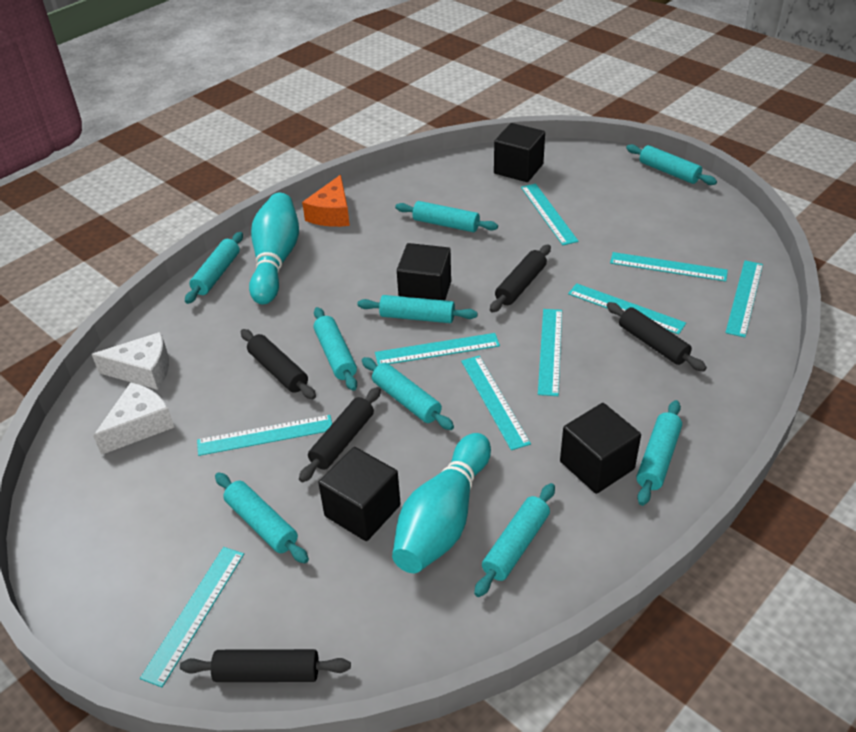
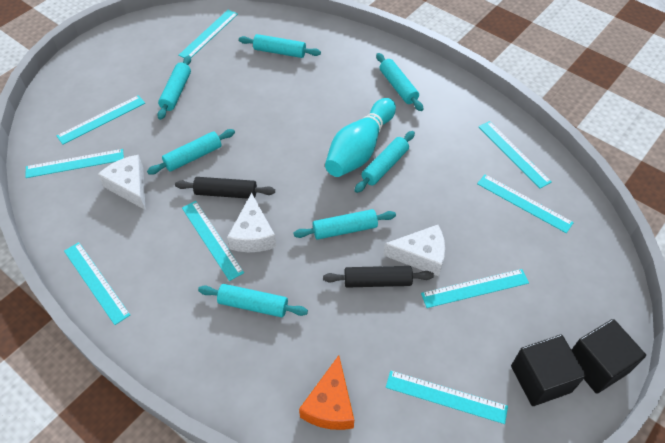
black cube: 4 -> 2
black rolling pin: 5 -> 2
turquoise bowling pin: 2 -> 1
turquoise rolling pin: 9 -> 7
white cheese: 2 -> 3

